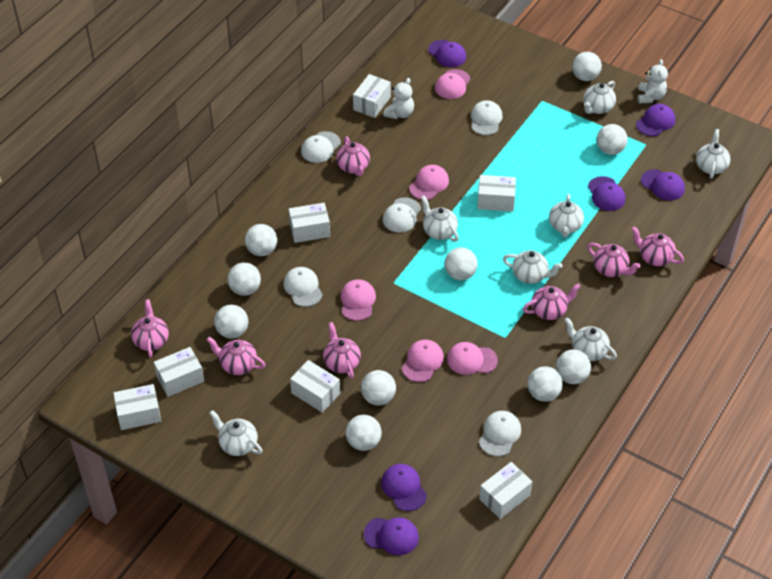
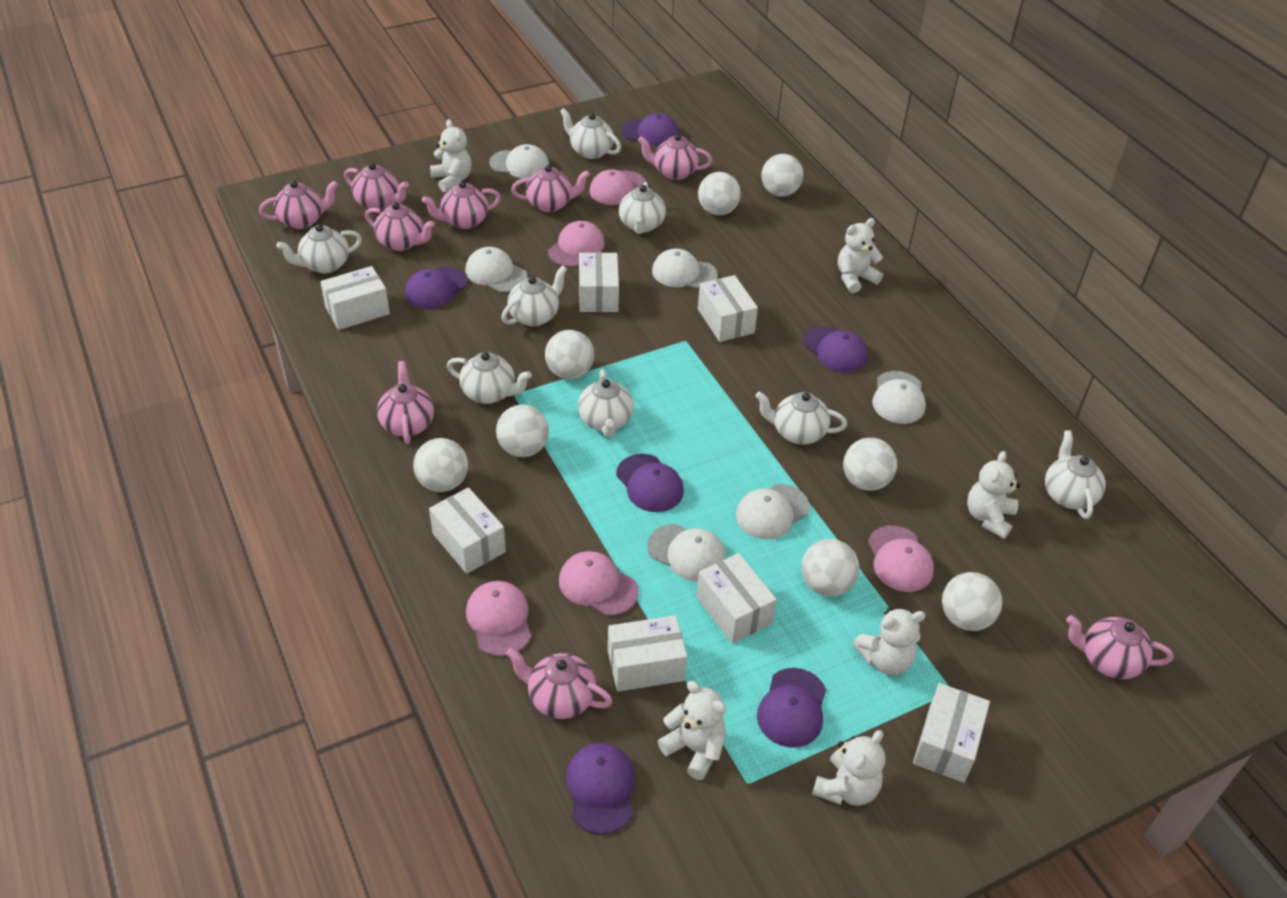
pink teapot: 7 -> 9
white ball: 10 -> 8
white cap: 5 -> 6
white teapot: 7 -> 8
white teddy bear: 2 -> 6

